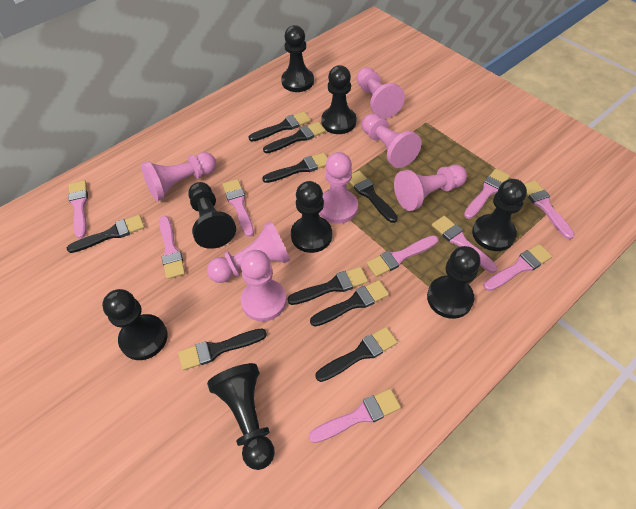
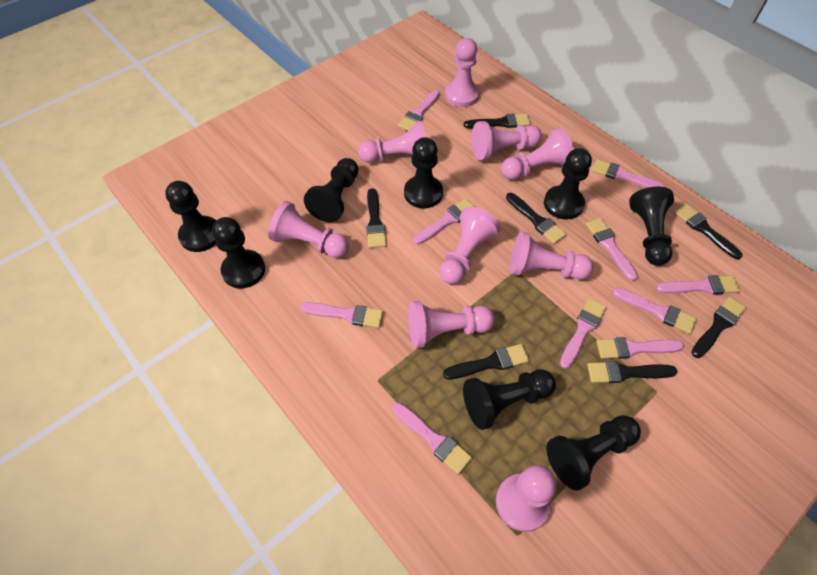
black brush: 9 -> 7
pink brush: 9 -> 10
pink pawn: 7 -> 9

